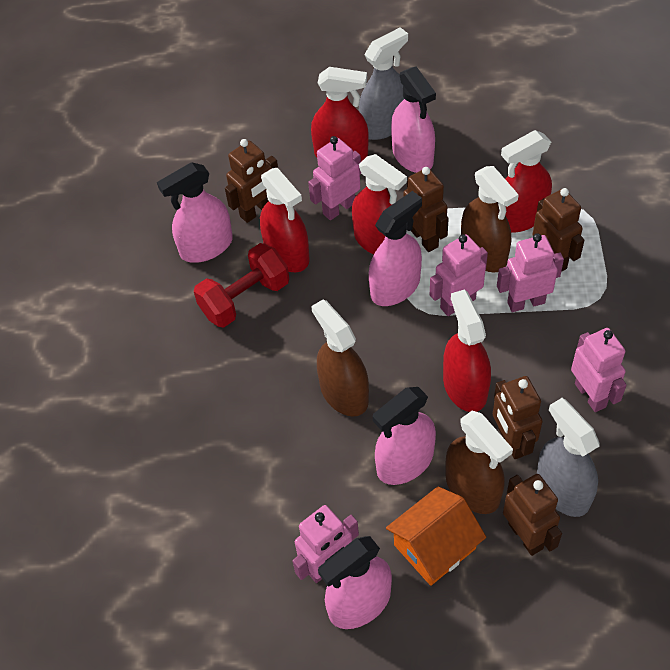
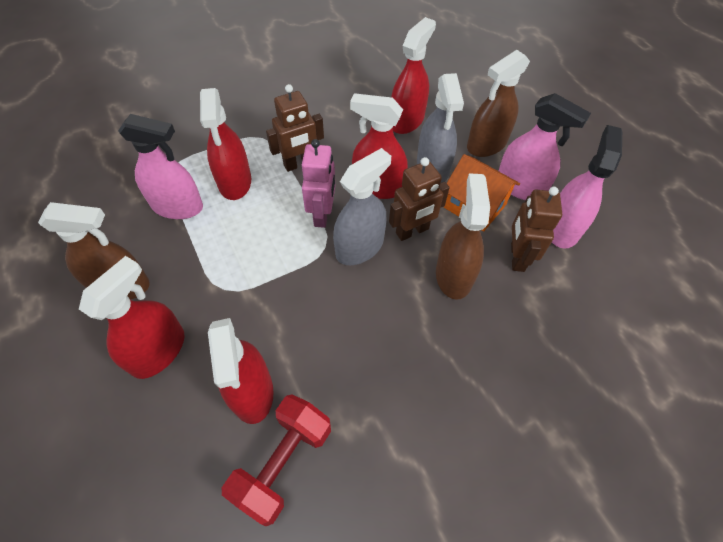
brown robot: 5 -> 3
pink robot: 5 -> 1
pink spray bottle: 5 -> 3

